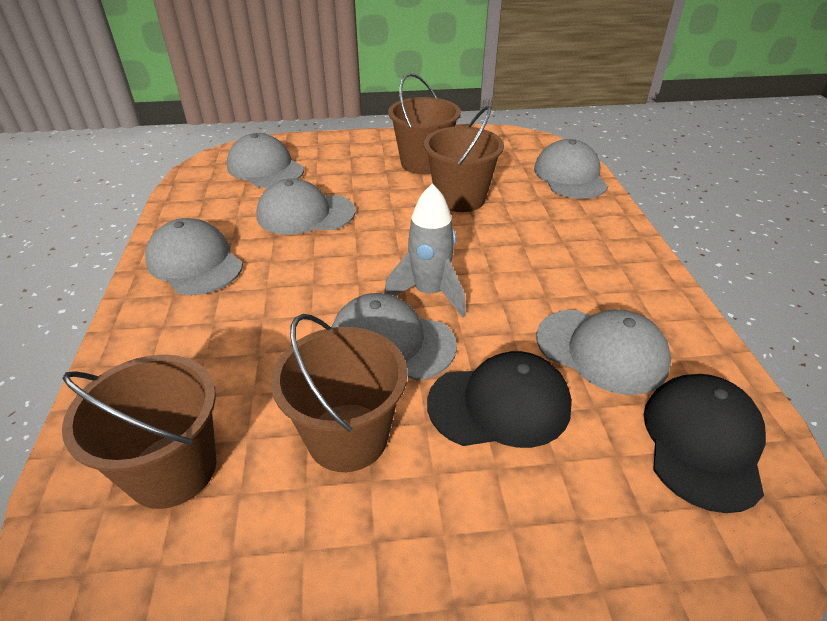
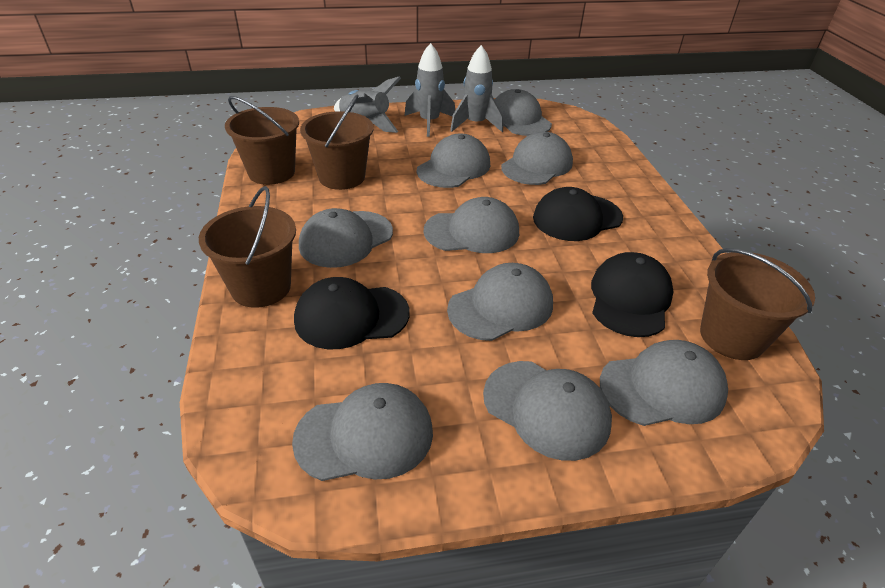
black cap: 2 -> 3
grey cap: 6 -> 9
grey rocket: 1 -> 3

